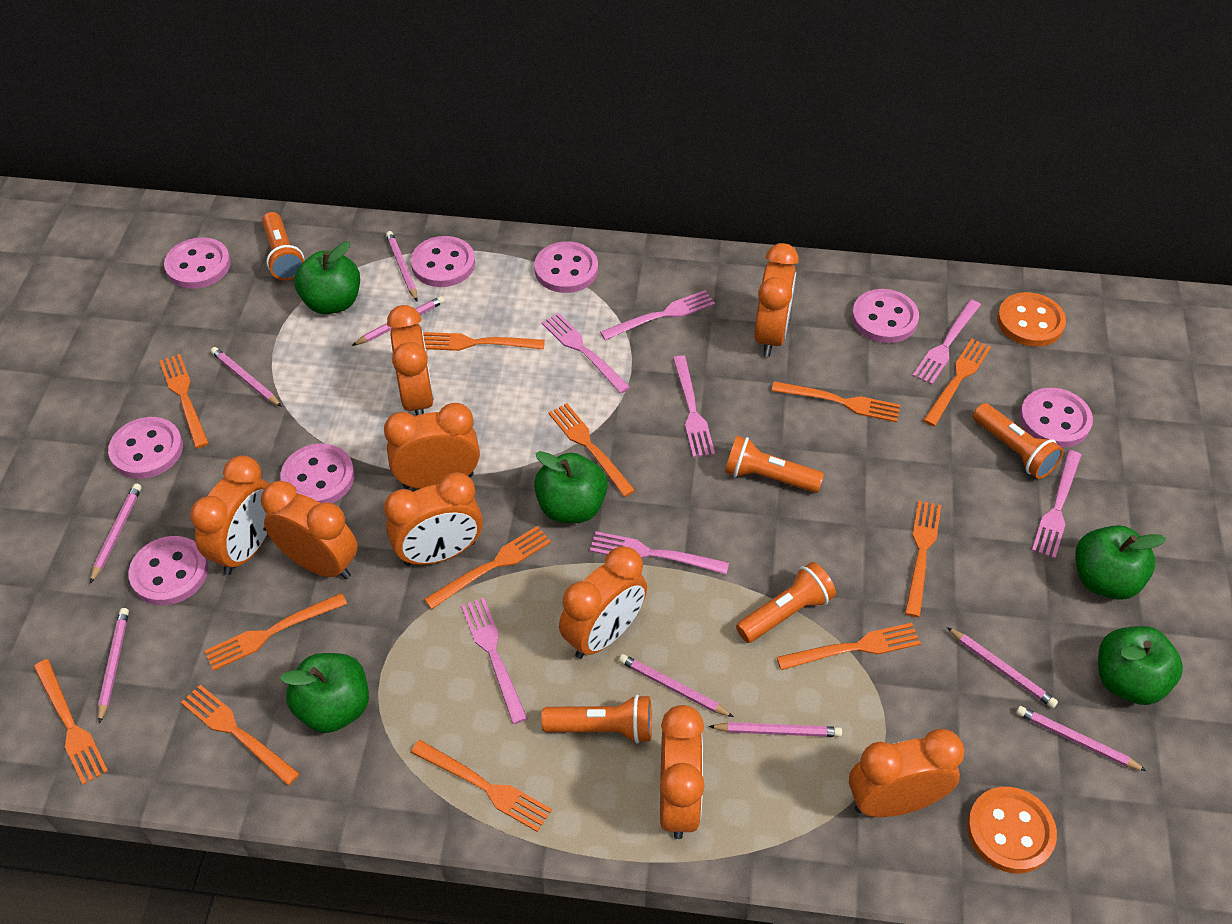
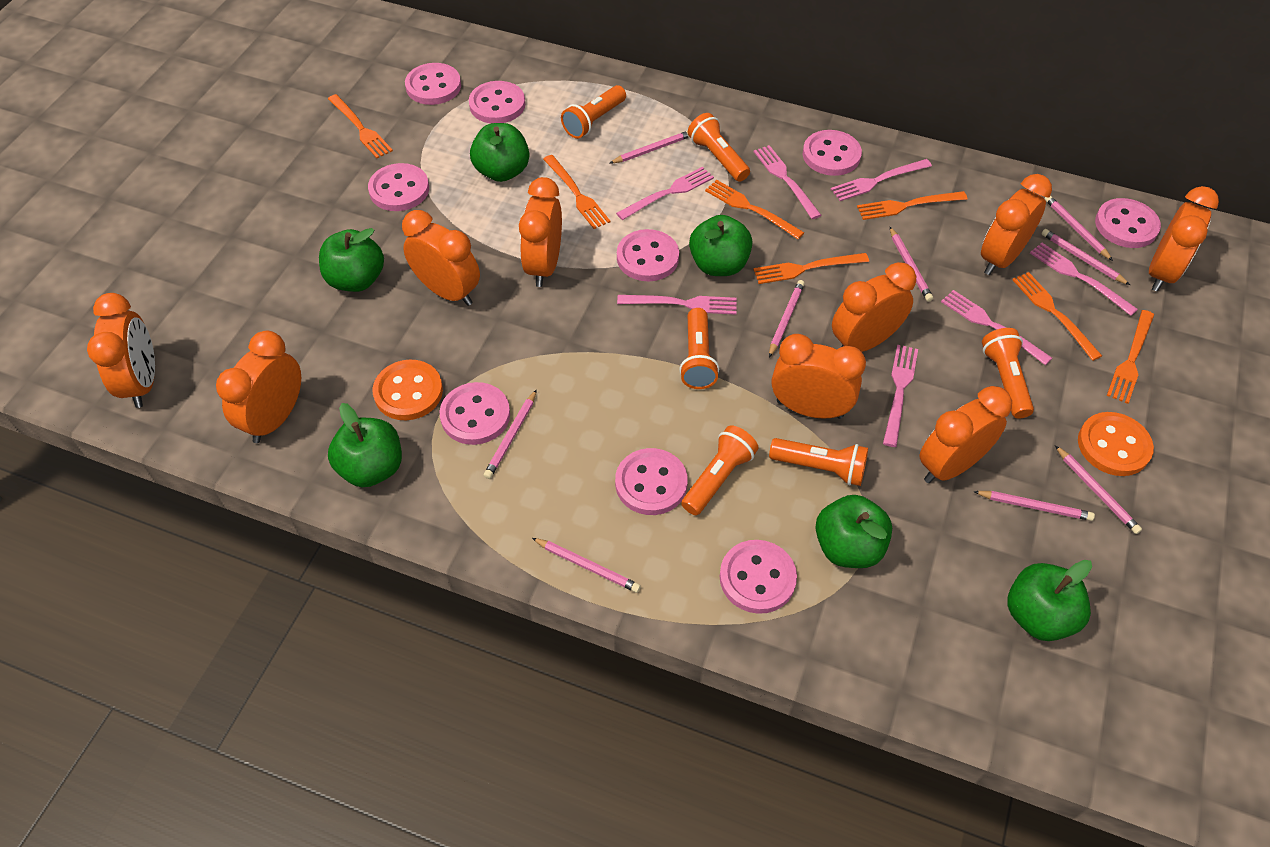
green apple: 5 -> 6
orange flashlight: 5 -> 6
orange fork: 12 -> 7
pink button: 8 -> 9

